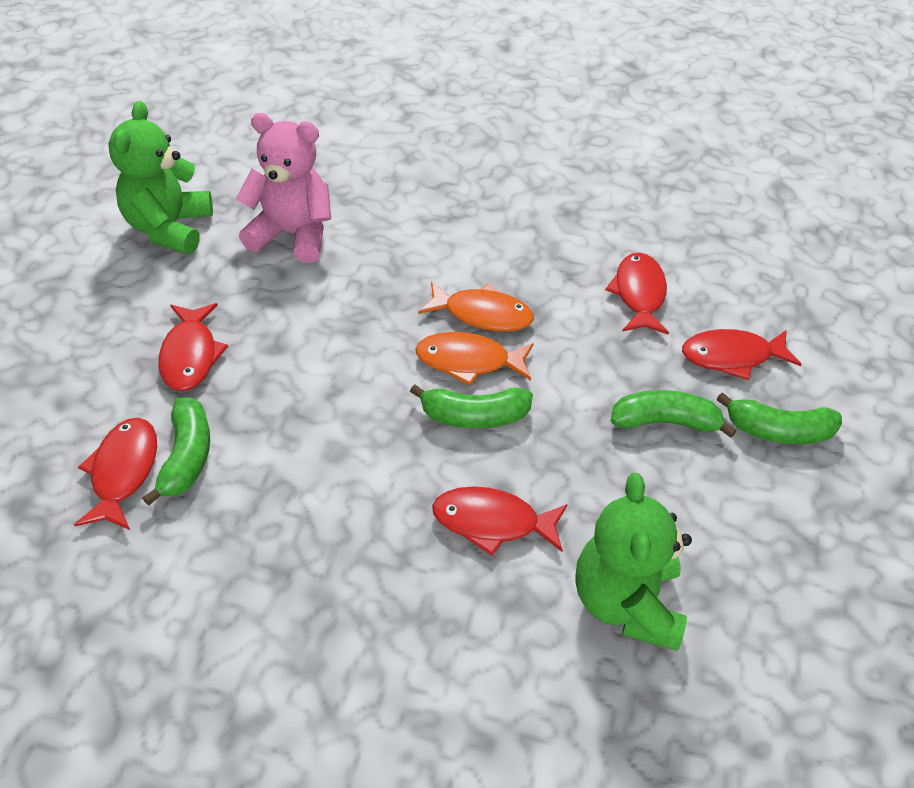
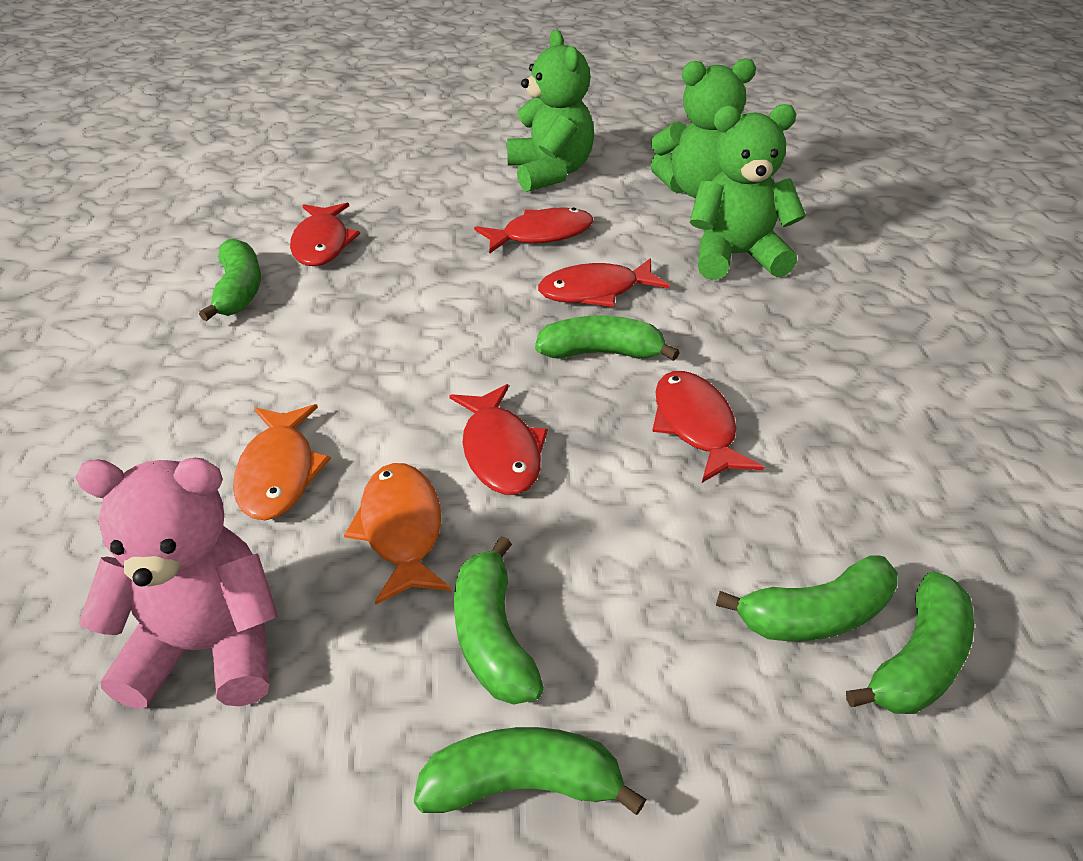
green banana: 4 -> 6
green teddy bear: 2 -> 3

